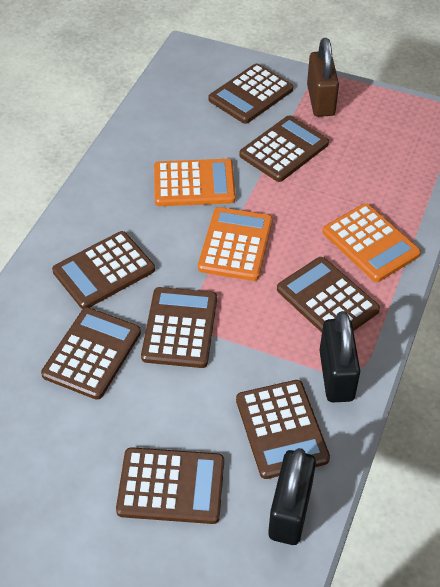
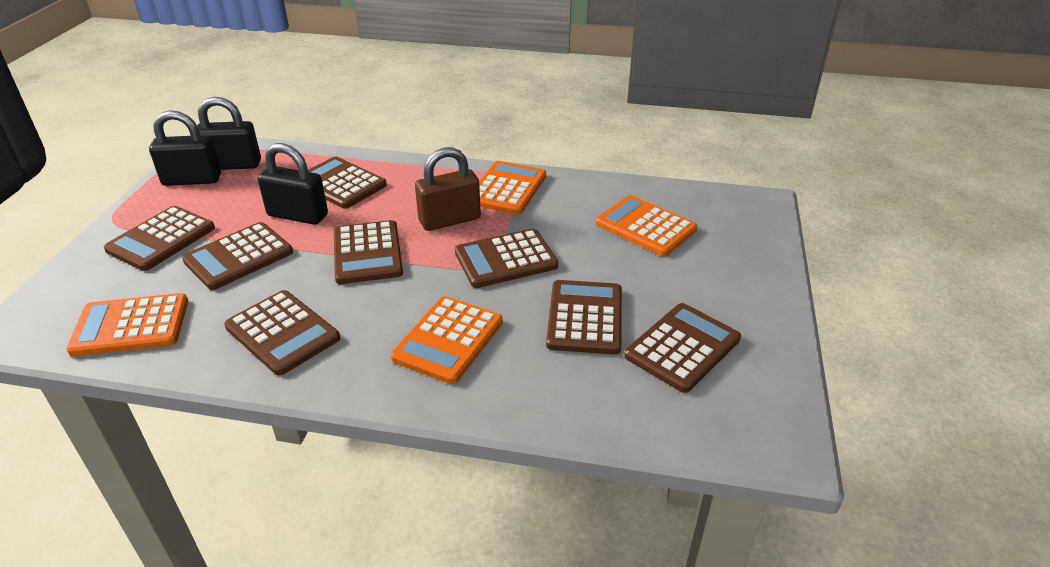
black padlock: 2 -> 3
orange calculator: 3 -> 4

